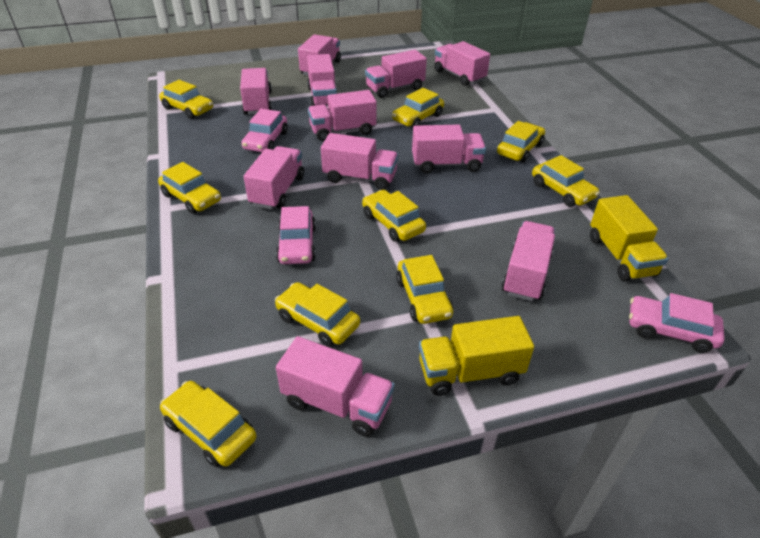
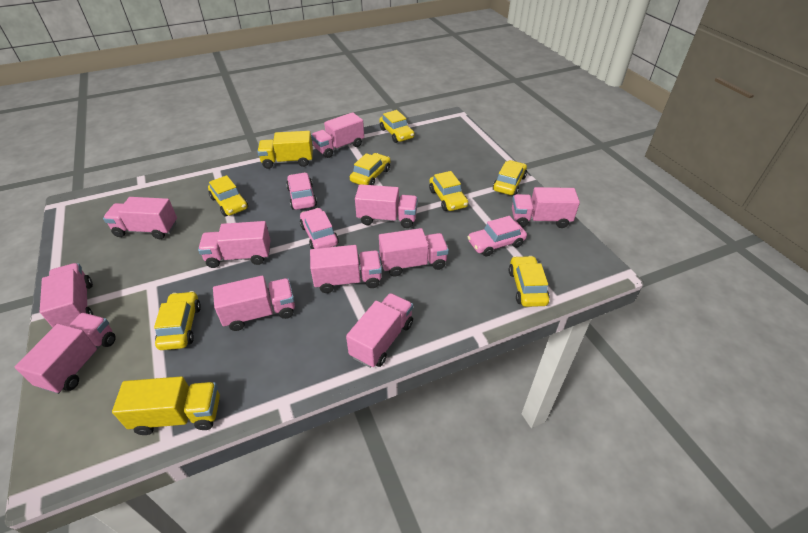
yellow car: 9 -> 7

